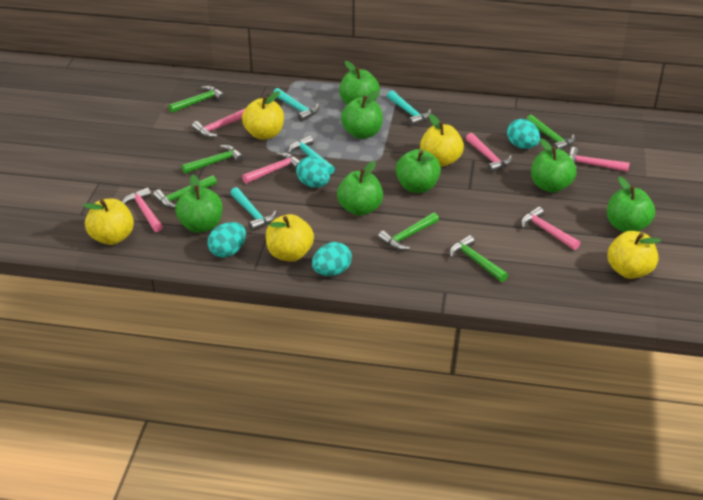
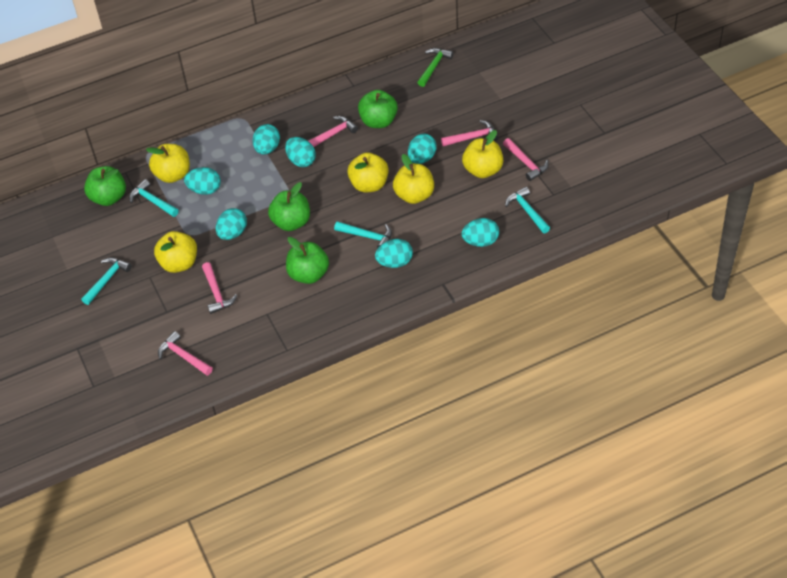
green apple: 7 -> 4
green hammer: 6 -> 1
pink hammer: 6 -> 5
turquoise egg: 4 -> 7

